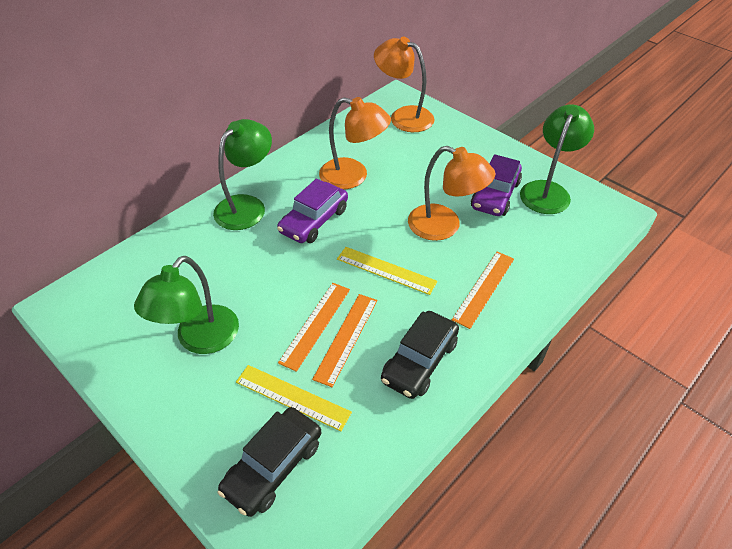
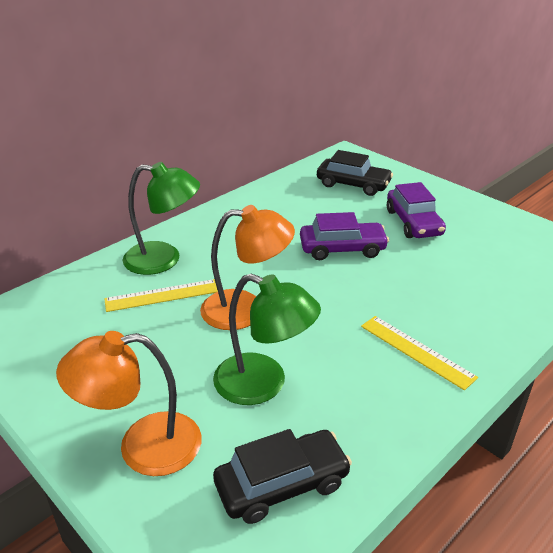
green lamp: 3 -> 2
orange lamp: 3 -> 2
orange ruler: 3 -> 0

